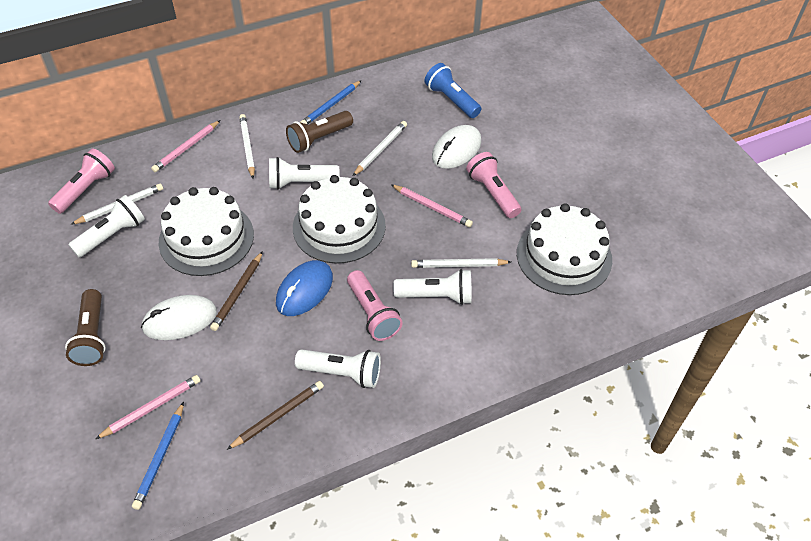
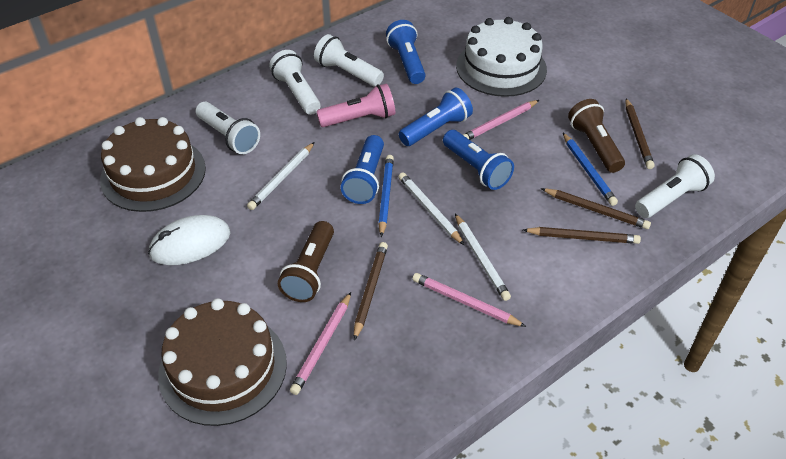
blue flashlight: 1 -> 4
blue mouse: 1 -> 0
brown cake: 0 -> 2
brown pencil: 2 -> 4
pink flashlight: 3 -> 1
white cake: 3 -> 1
white mouse: 2 -> 1
white pencil: 4 -> 3

